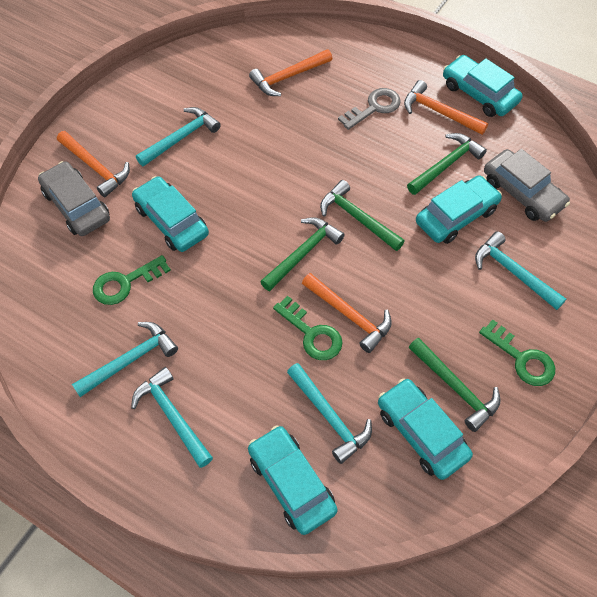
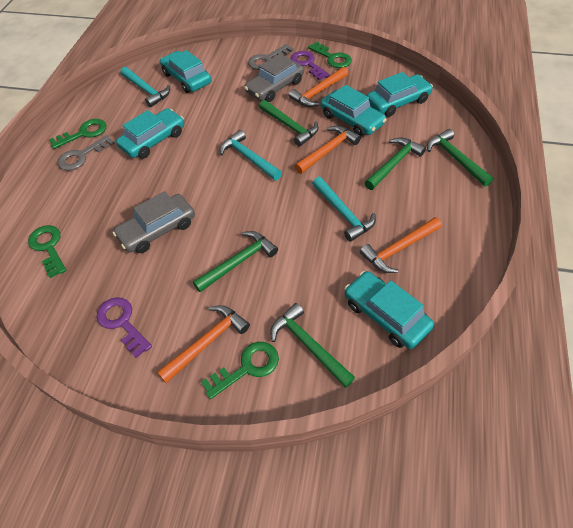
green hammer: 4 -> 5
green key: 3 -> 4
grey key: 1 -> 2
purple key: 0 -> 2
turquoise hammer: 5 -> 3

